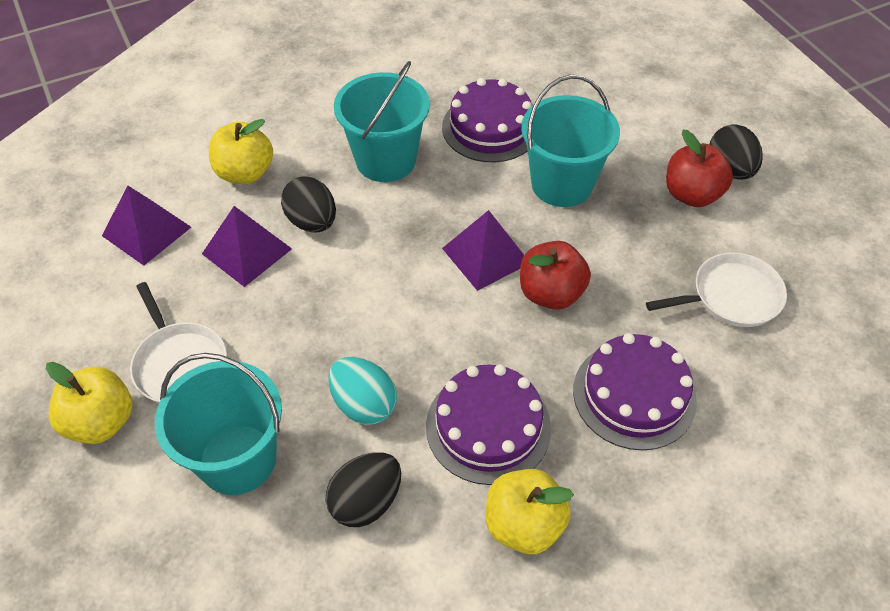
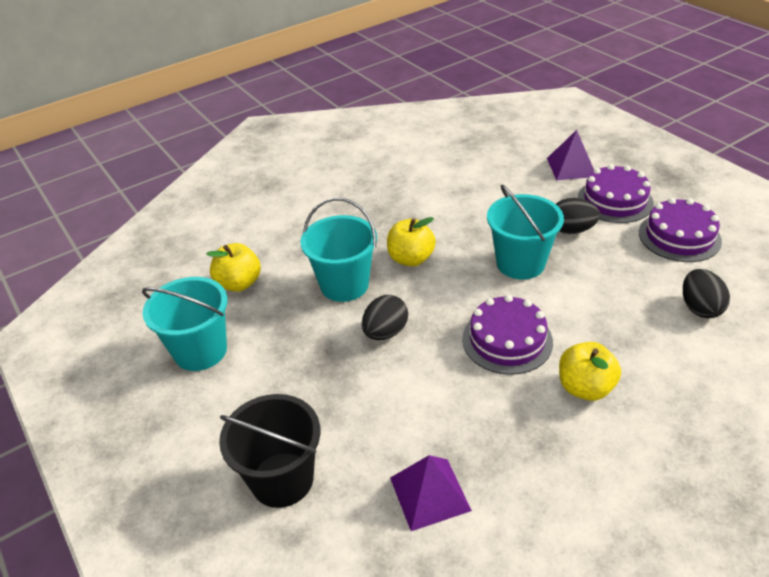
black bucket: 0 -> 1
purple pyramid: 3 -> 2
red apple: 2 -> 0
turquoise egg: 1 -> 0
white pan: 2 -> 0

